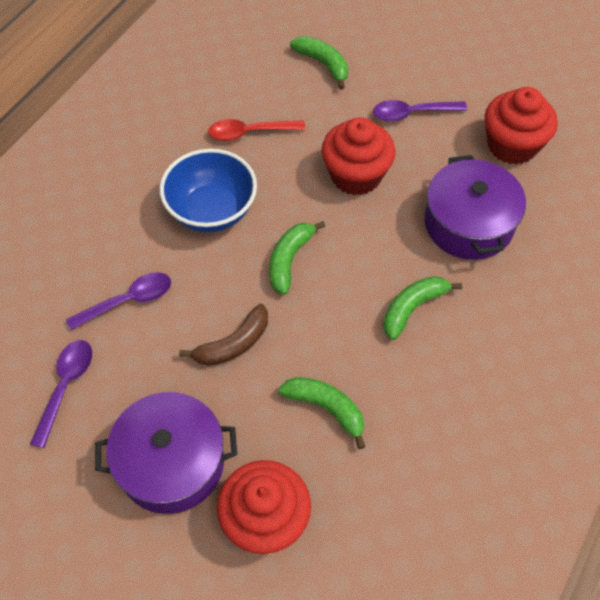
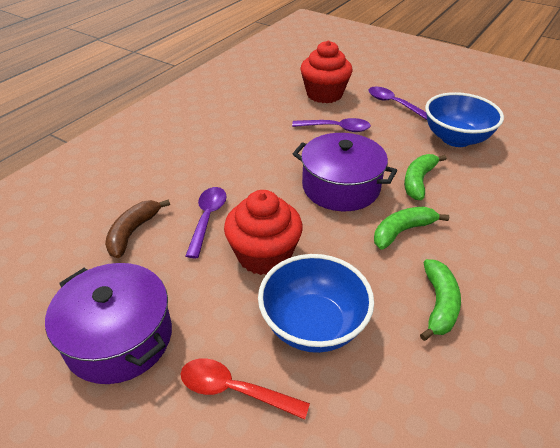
blue bowl: 1 -> 2
green banana: 4 -> 3
red cupcake: 3 -> 2

